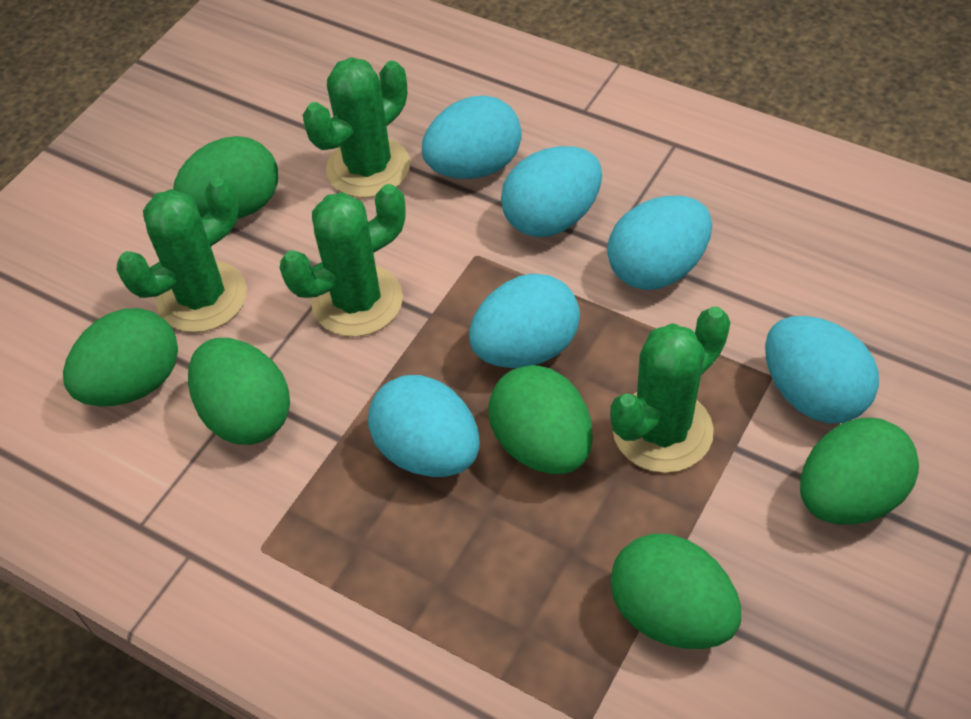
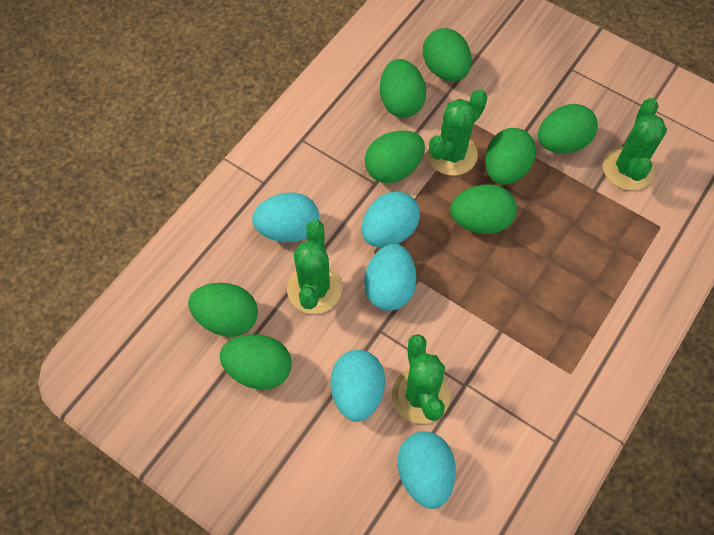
green egg: 6 -> 8
turquoise egg: 6 -> 5

